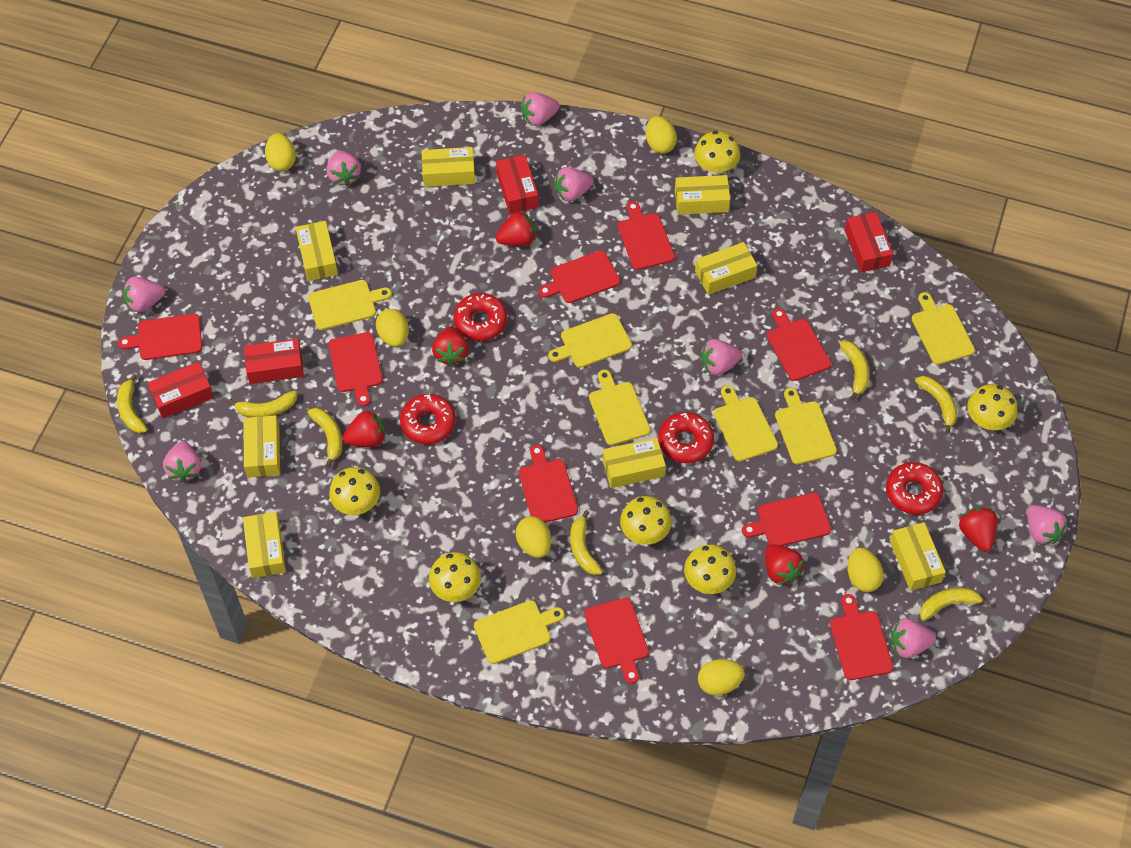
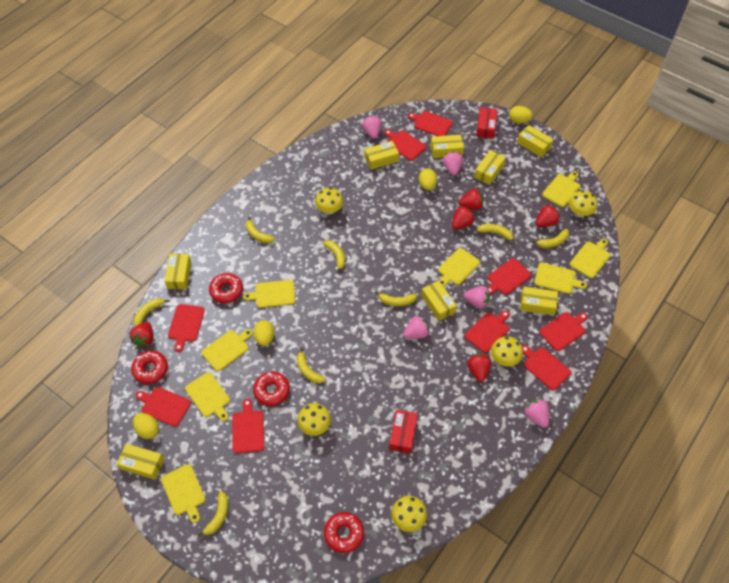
pink strawberry: 8 -> 5
red box: 4 -> 2
yellow banana: 7 -> 8
yellow cutting board: 7 -> 8
yellow egg: 6 -> 4
yellow mushroom: 6 -> 5

